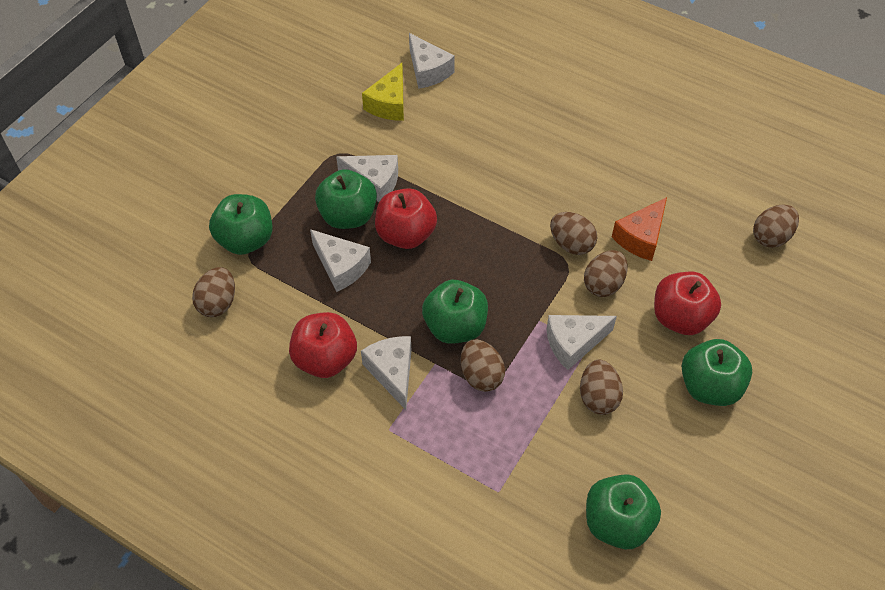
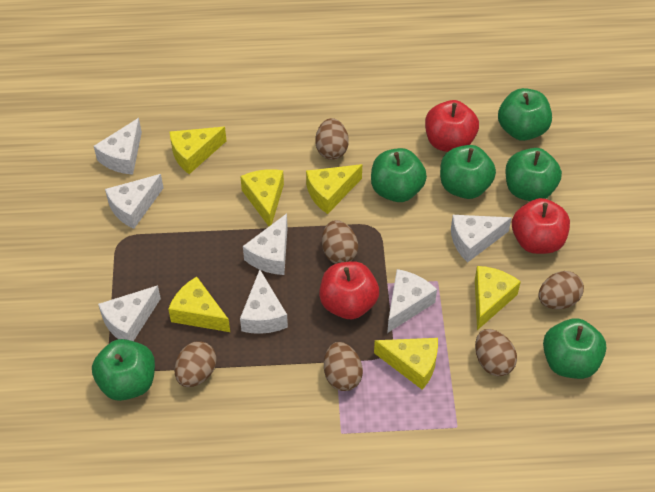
green apple: 5 -> 6
orange cheese: 1 -> 0
white cheese: 5 -> 7
yellow cheese: 1 -> 6

